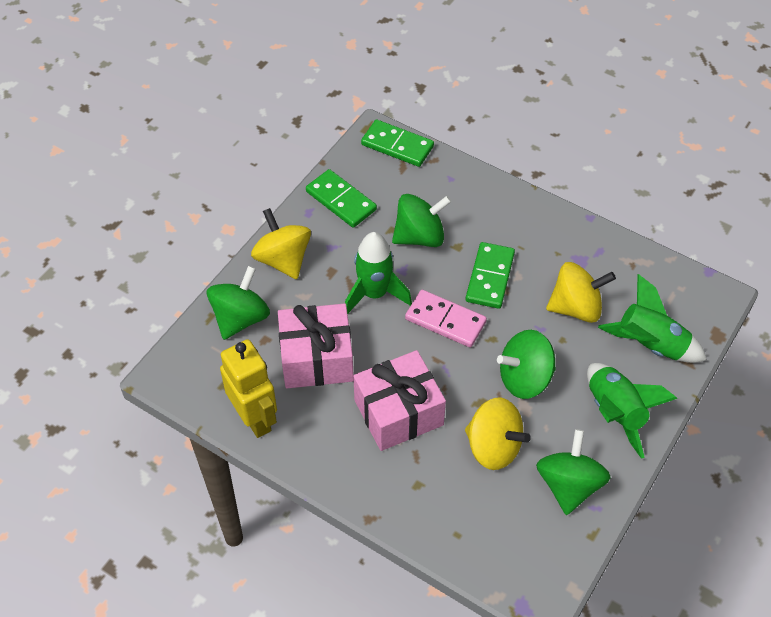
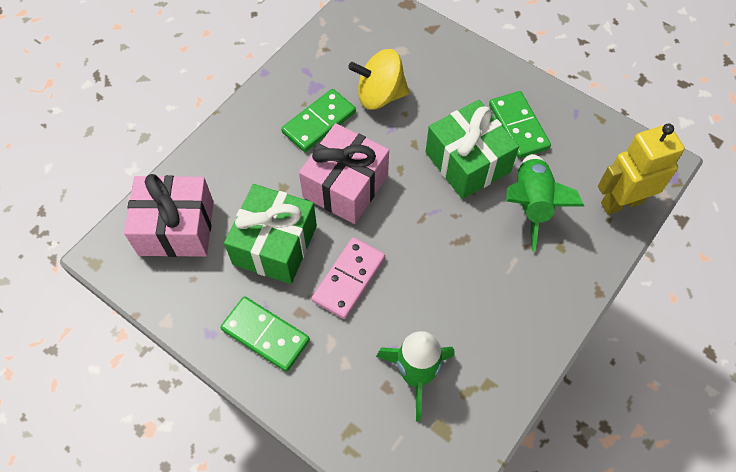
green gift: 0 -> 2
green rocket: 3 -> 2
green spinning top: 4 -> 0
yellow spinning top: 3 -> 1

